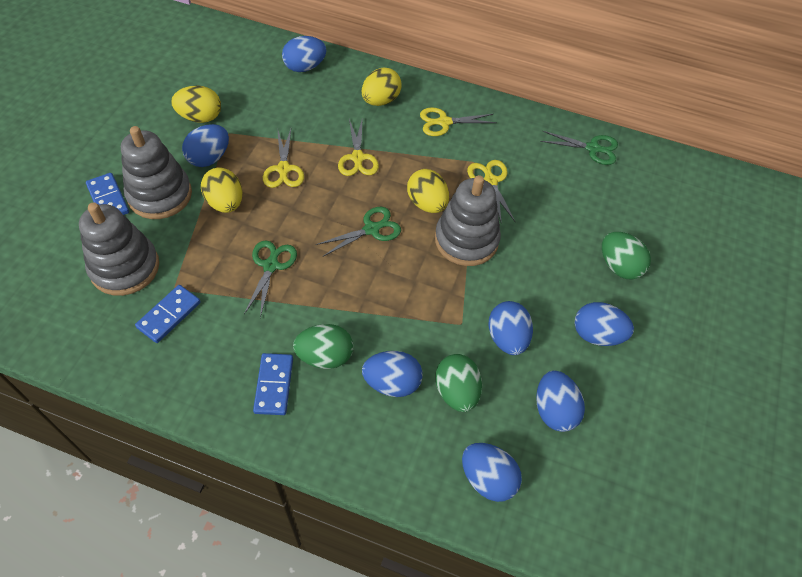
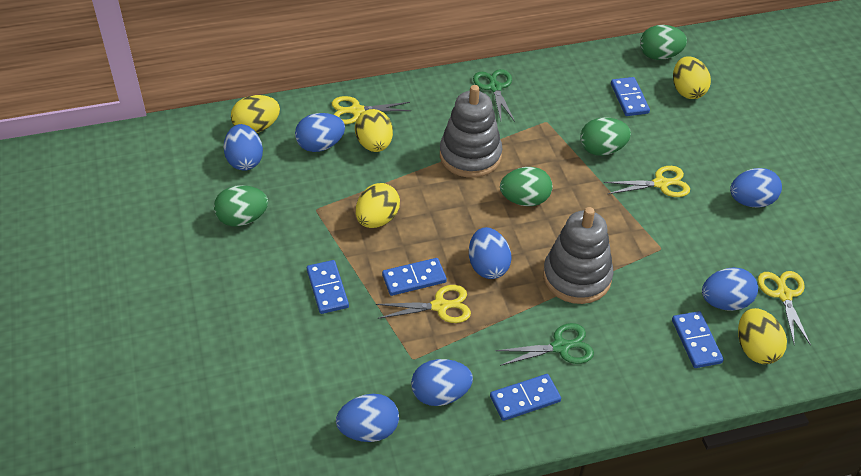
blue domino: 3 -> 5
green egg: 3 -> 4
green scissors: 3 -> 2
grey stacking toy: 3 -> 2
yellow egg: 4 -> 5

